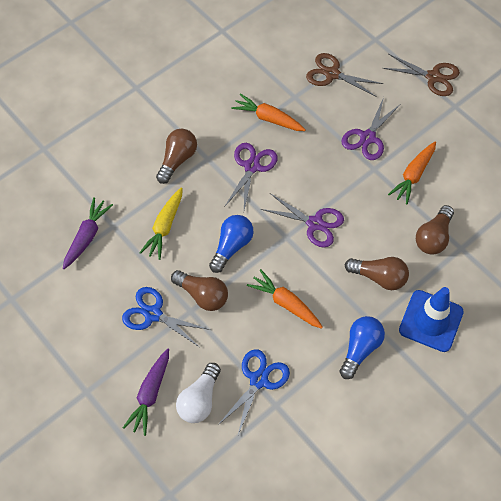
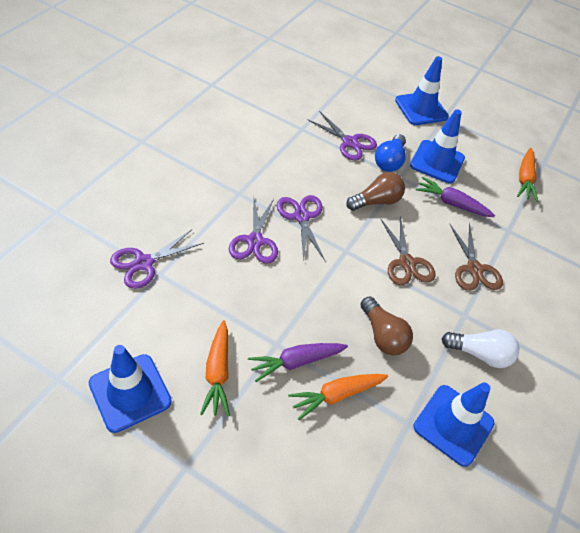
blue light bulb: 2 -> 1
blue scissors: 2 -> 0
blue traffic cone: 1 -> 4
brown light bulb: 4 -> 2
purple scissors: 3 -> 4
yellow carrot: 1 -> 0

